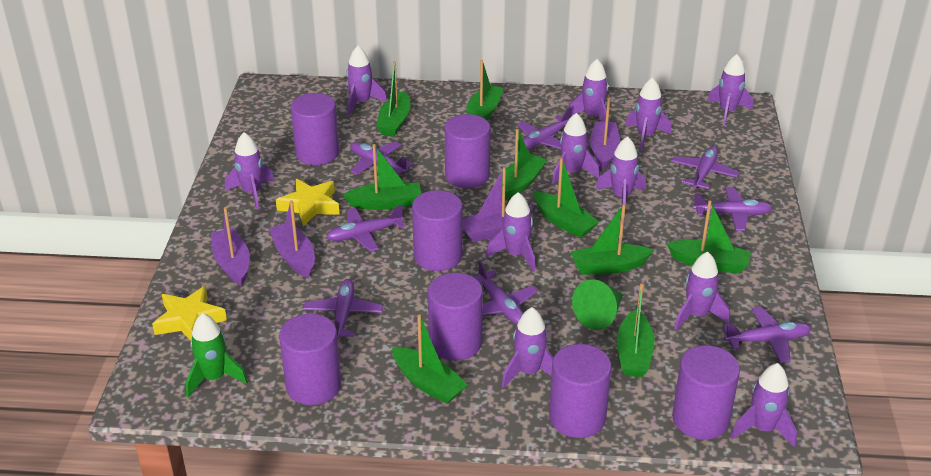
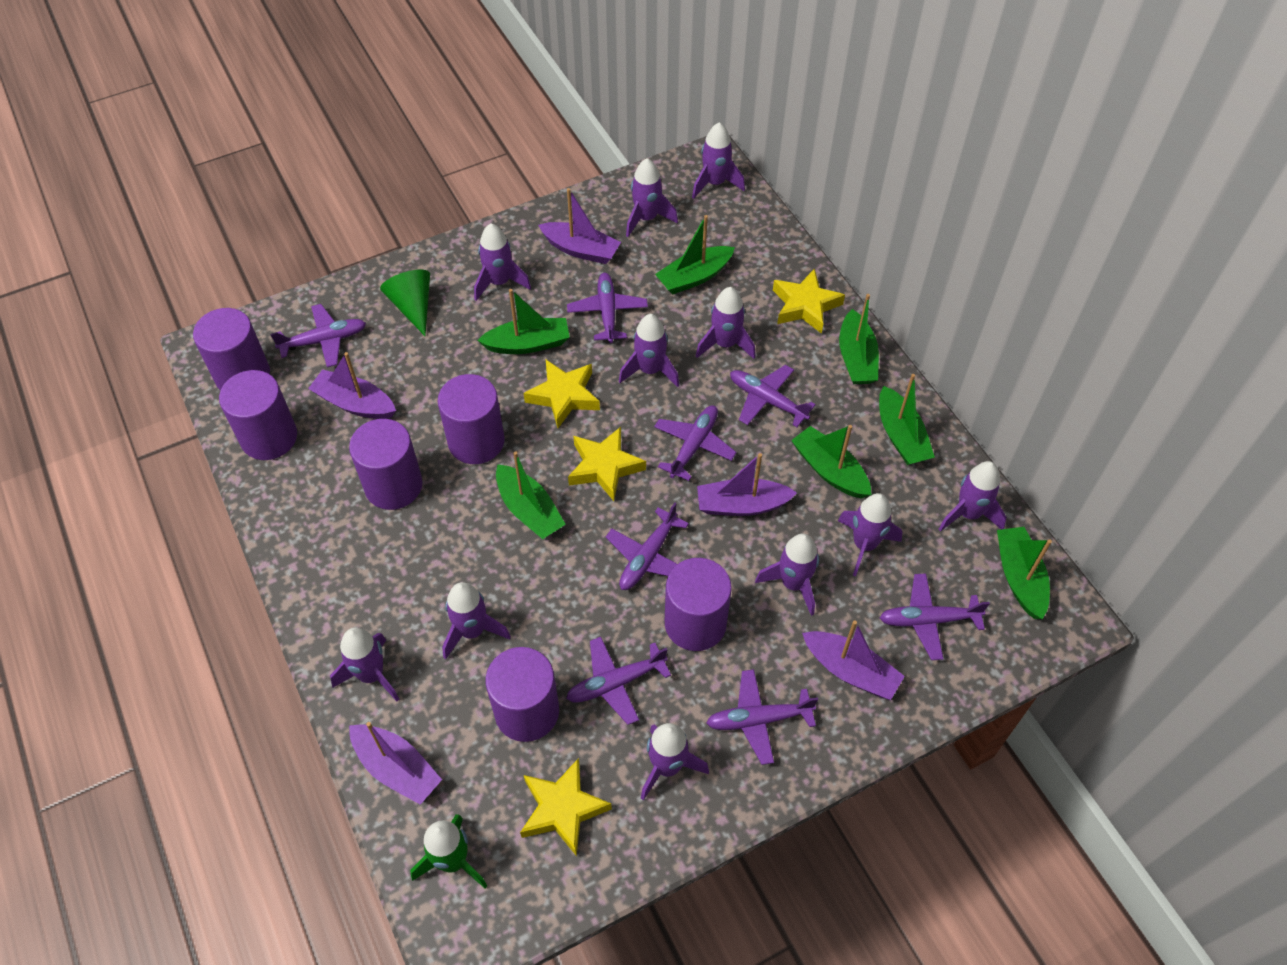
green boat: 9 -> 7
purple boat: 4 -> 5
purple cylinder: 7 -> 6
yellow star: 2 -> 4

